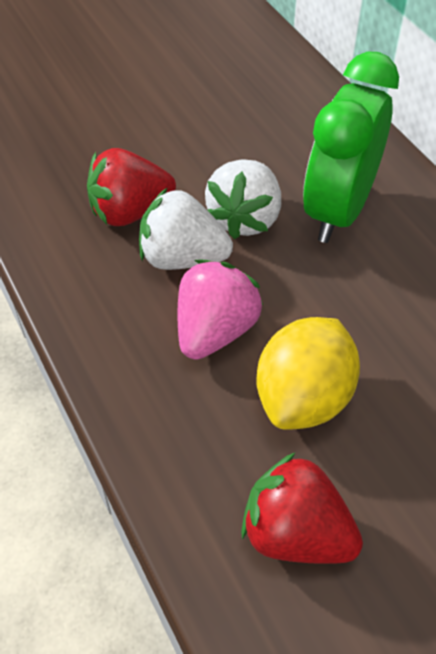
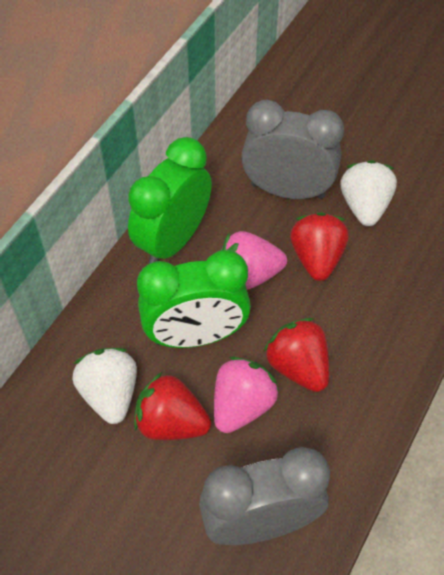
green clock: 1 -> 2
grey clock: 0 -> 2
pink strawberry: 1 -> 2
red strawberry: 2 -> 3
yellow lemon: 1 -> 0

